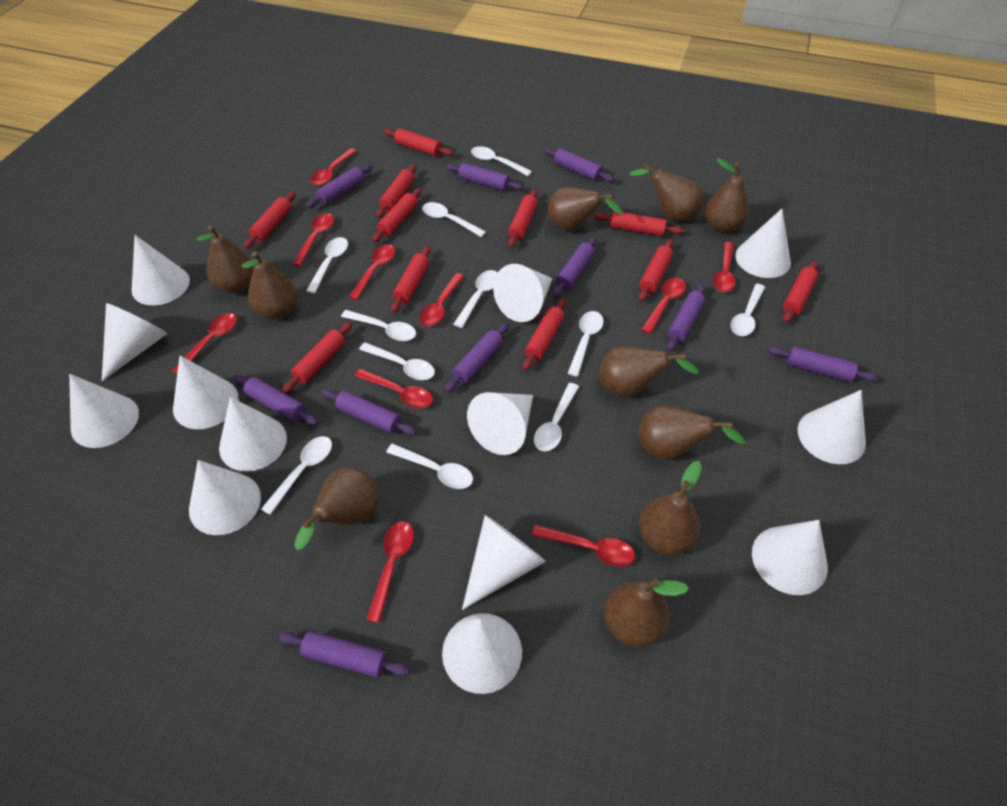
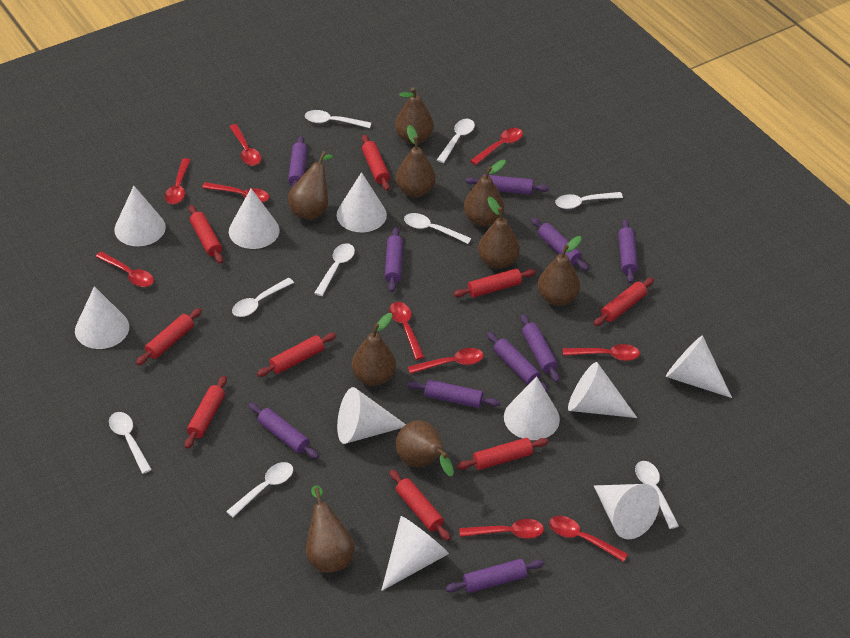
brown pear: 10 -> 9
red rolling pin: 11 -> 9
white cone: 13 -> 10
white spoon: 11 -> 9

